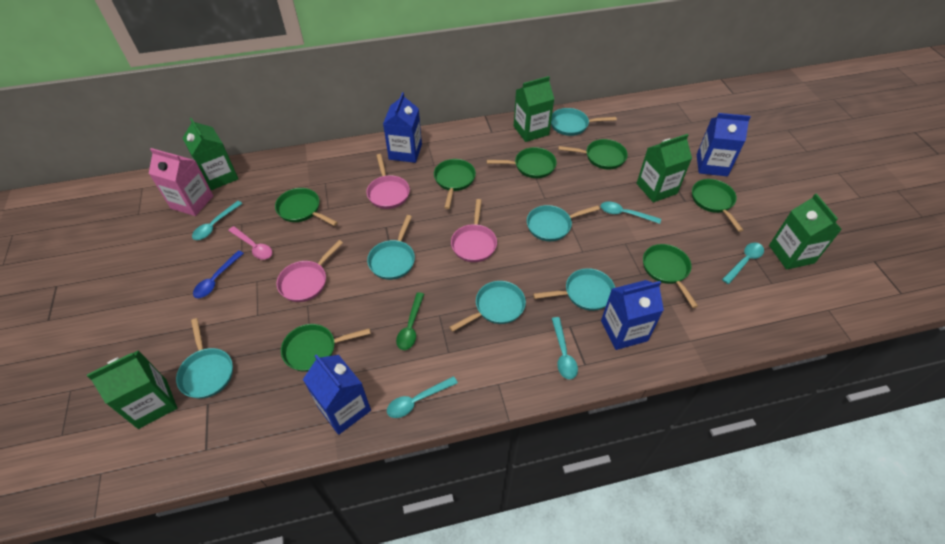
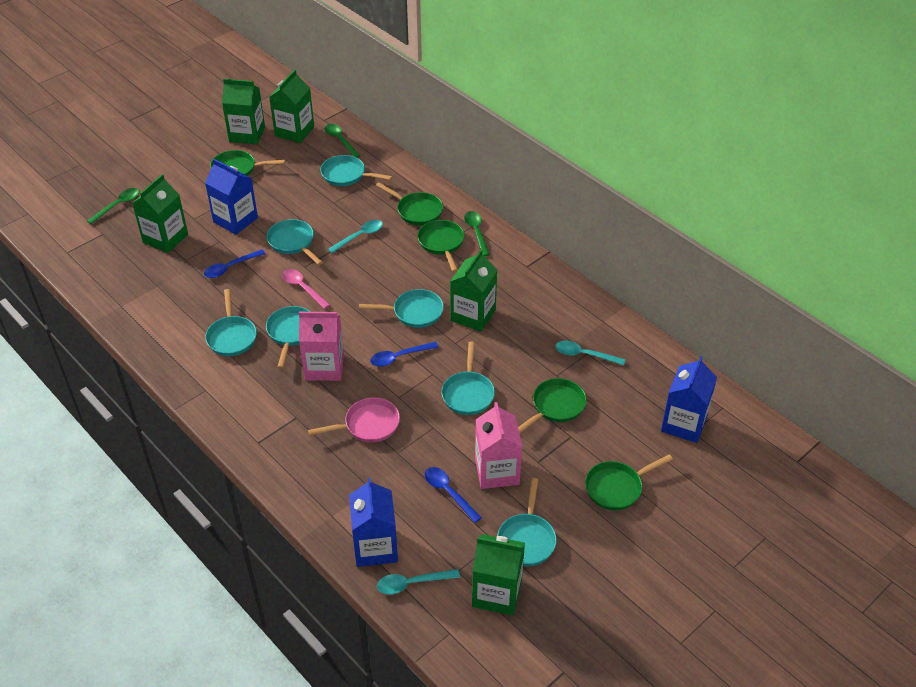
blue carton: 4 -> 3
blue spoon: 1 -> 3
green pan: 7 -> 5
green spoon: 1 -> 3
pink carton: 1 -> 2
pink pan: 3 -> 1
turquoise pan: 6 -> 7
turquoise spoon: 5 -> 3

